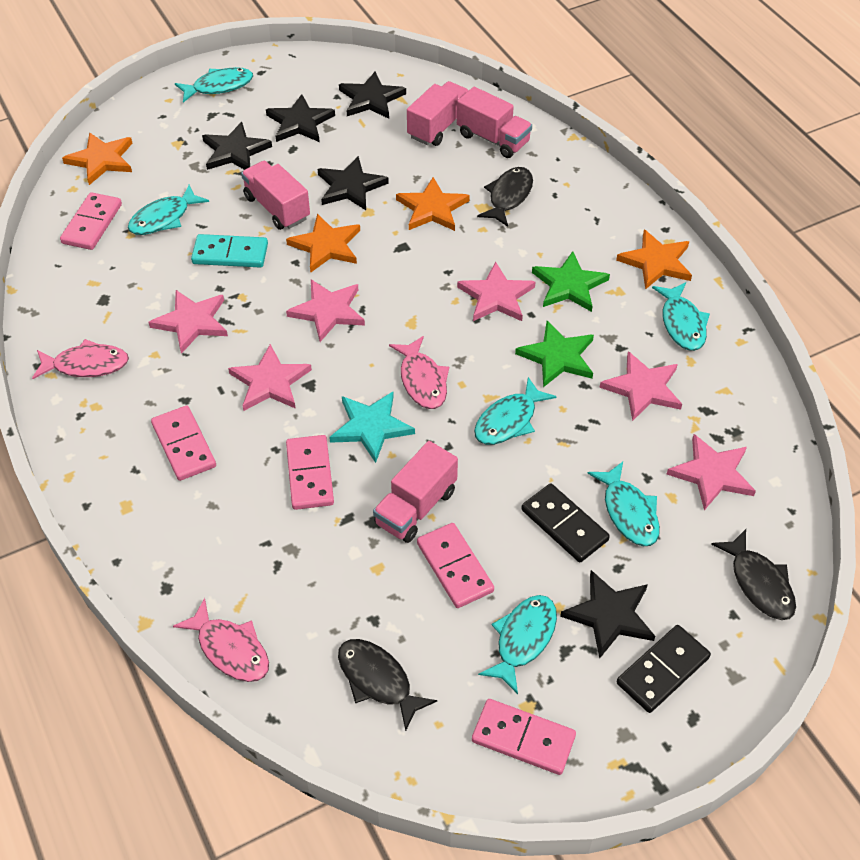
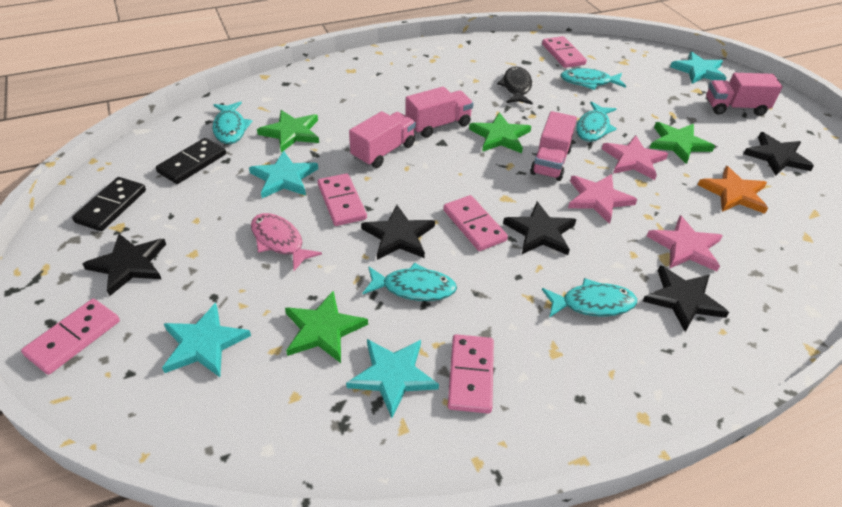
black fish: 3 -> 1
green star: 2 -> 4
orange star: 4 -> 1
pink fish: 3 -> 1
pink star: 6 -> 3
turquoise domino: 1 -> 0
turquoise fish: 6 -> 5
turquoise star: 1 -> 4

